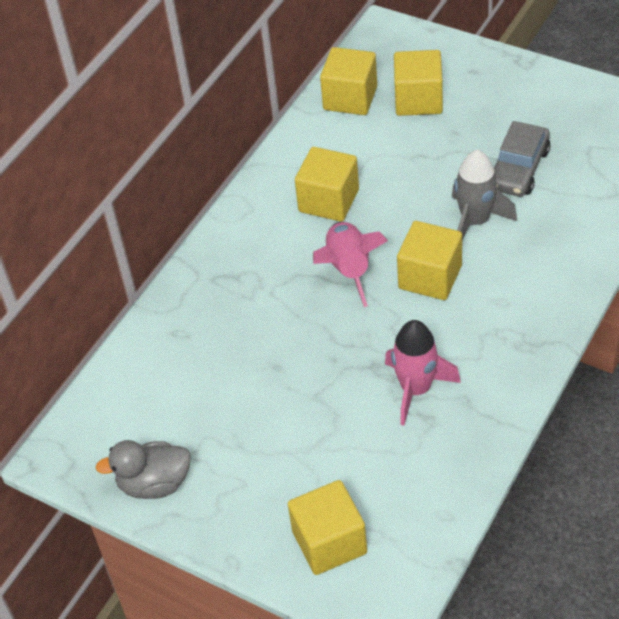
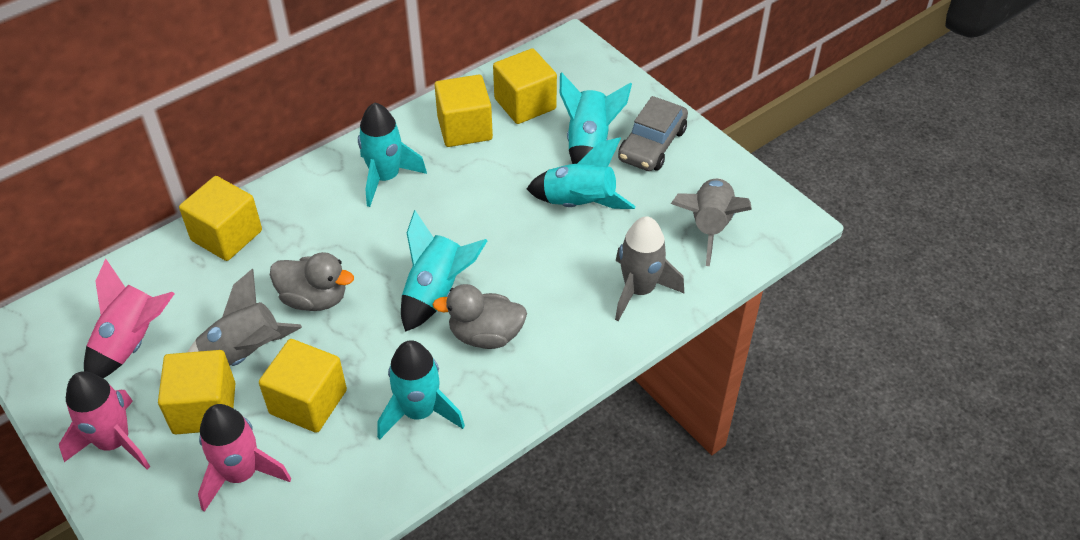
grey duck: 1 -> 2
grey rocket: 1 -> 3
pink rocket: 2 -> 3
turquoise rocket: 0 -> 5

